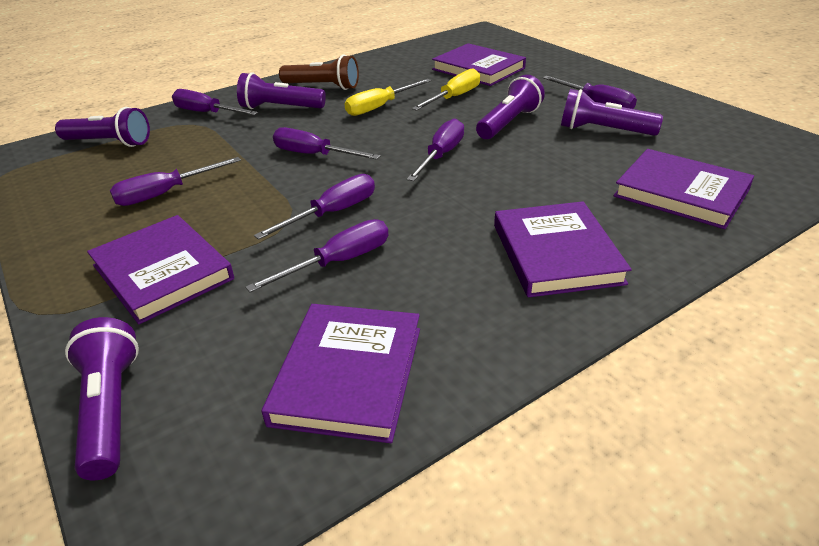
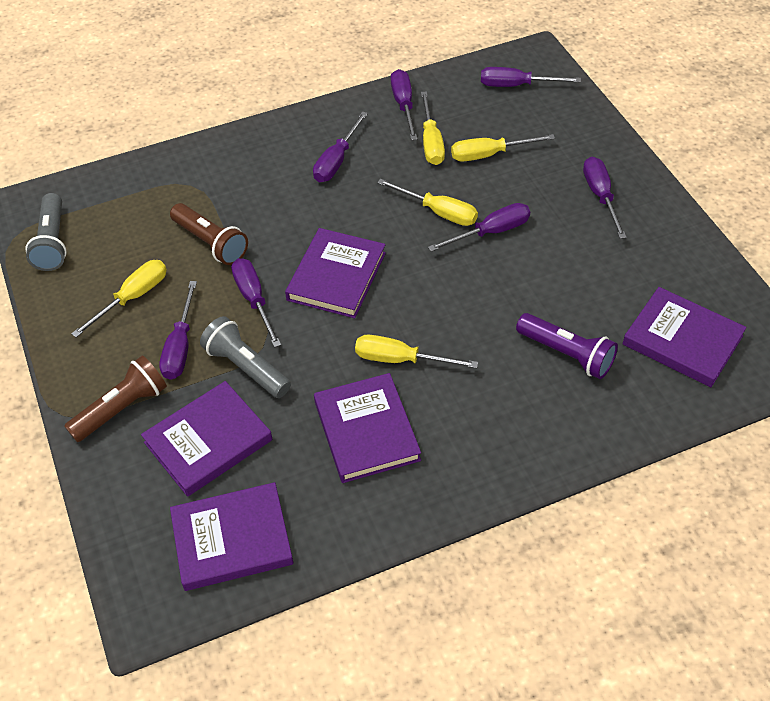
brown flashlight: 1 -> 2
grey flashlight: 0 -> 2
purple flashlight: 5 -> 1
yellow screwdriver: 2 -> 5

